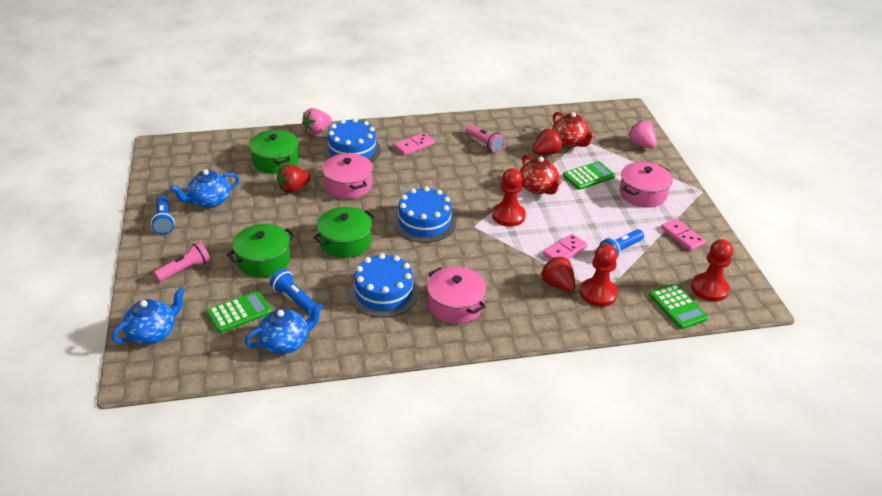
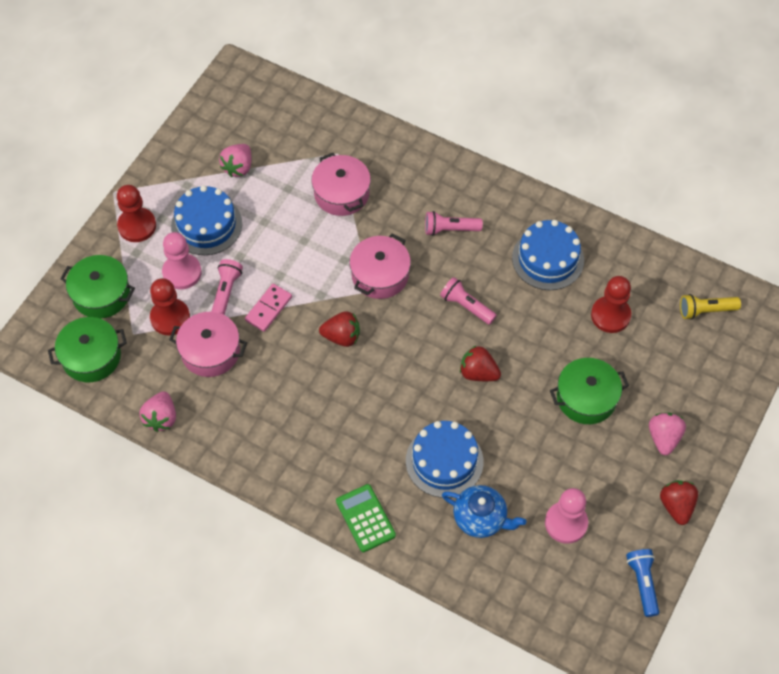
blue flashlight: 3 -> 1
blue teapot: 3 -> 1
green calculator: 3 -> 1
pink domino: 3 -> 1
pink flashlight: 2 -> 3
pink pawn: 0 -> 2
pink strawberry: 2 -> 3
red teapot: 2 -> 0
yellow flashlight: 0 -> 1

